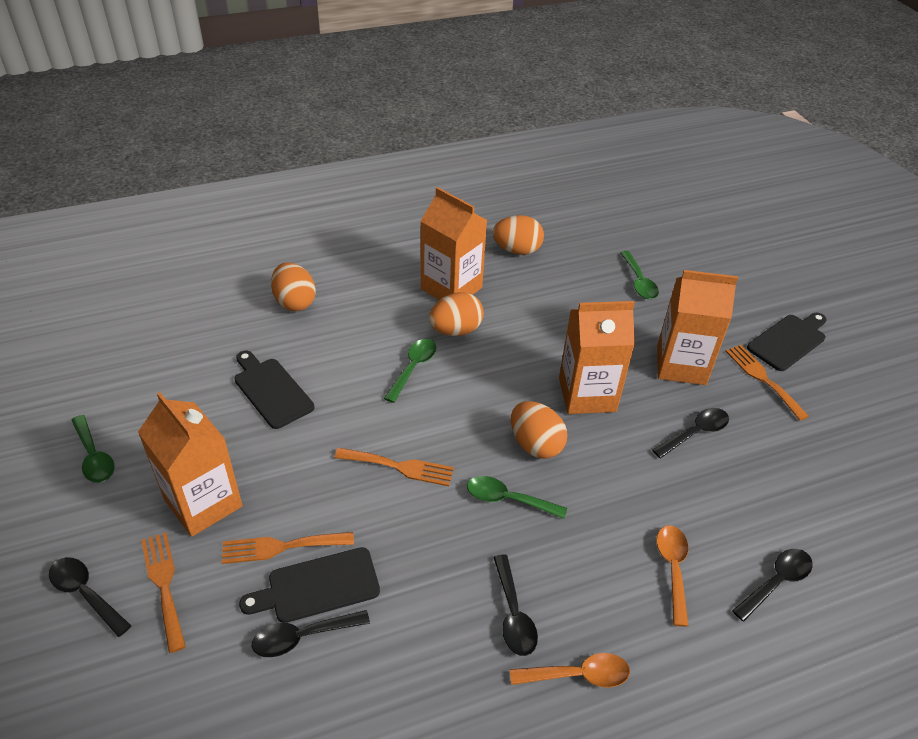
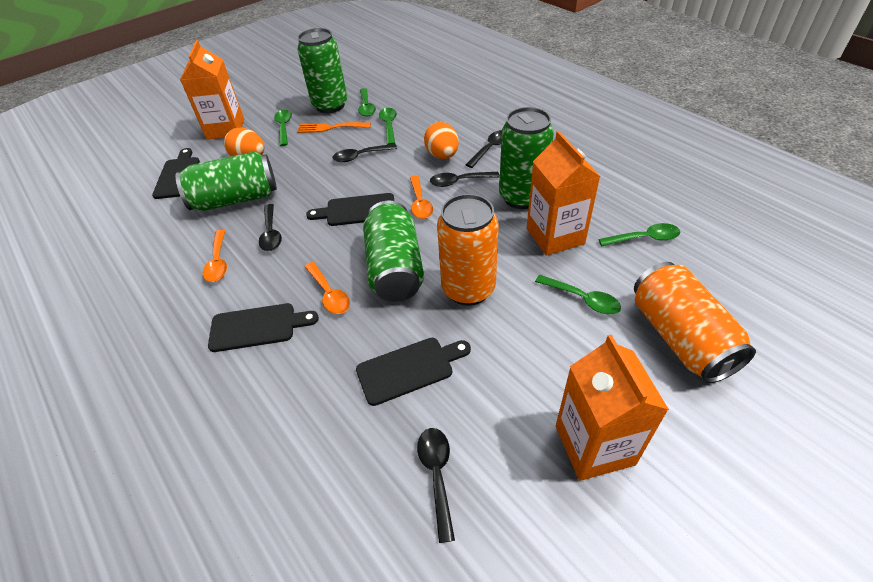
black cutting board: 3 -> 4
green can: 0 -> 4
green spoon: 4 -> 5
orange can: 0 -> 2
orange carton: 4 -> 3
orange egg: 4 -> 2
orange fork: 4 -> 1
orange spoon: 2 -> 3

